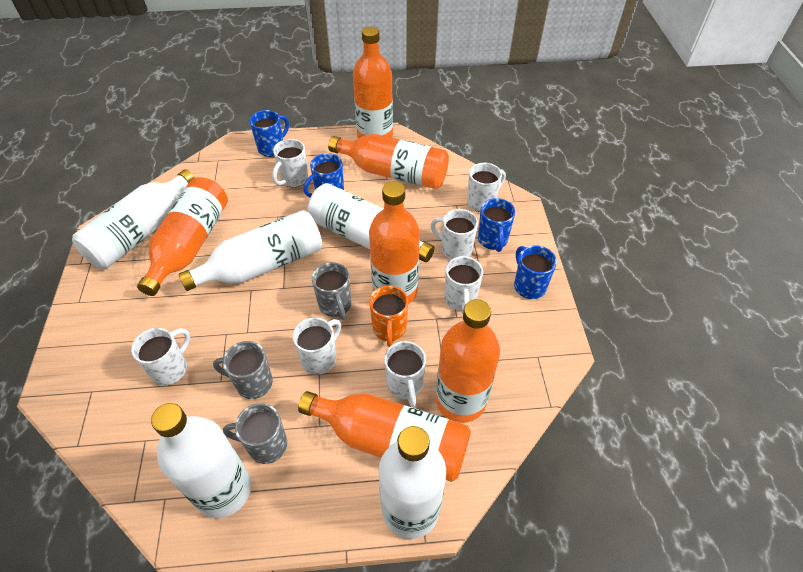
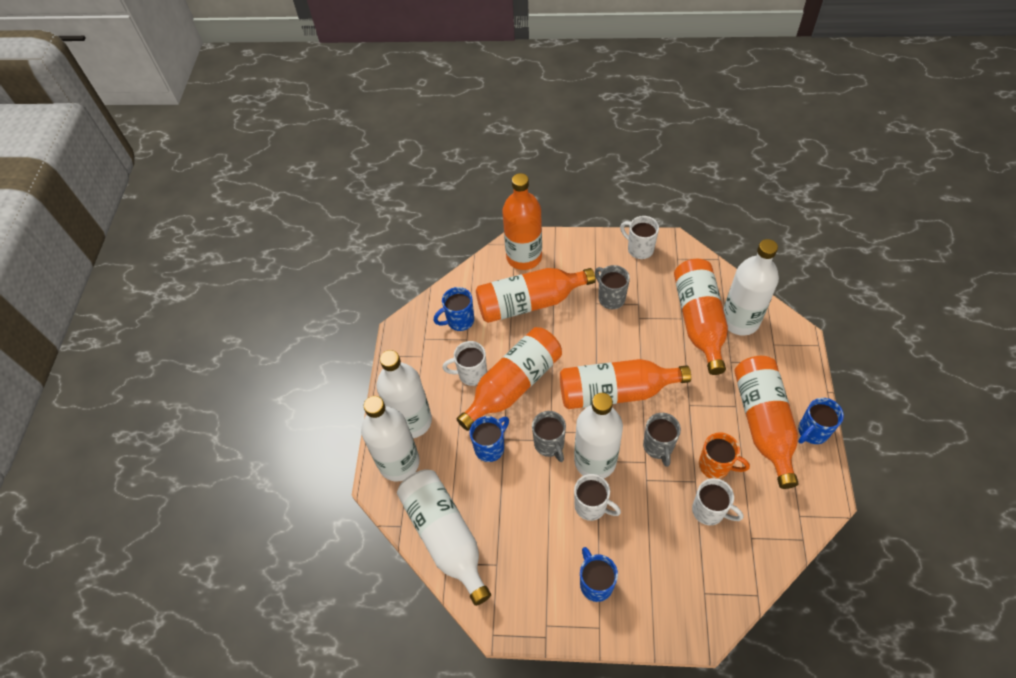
white mug: 7 -> 4

